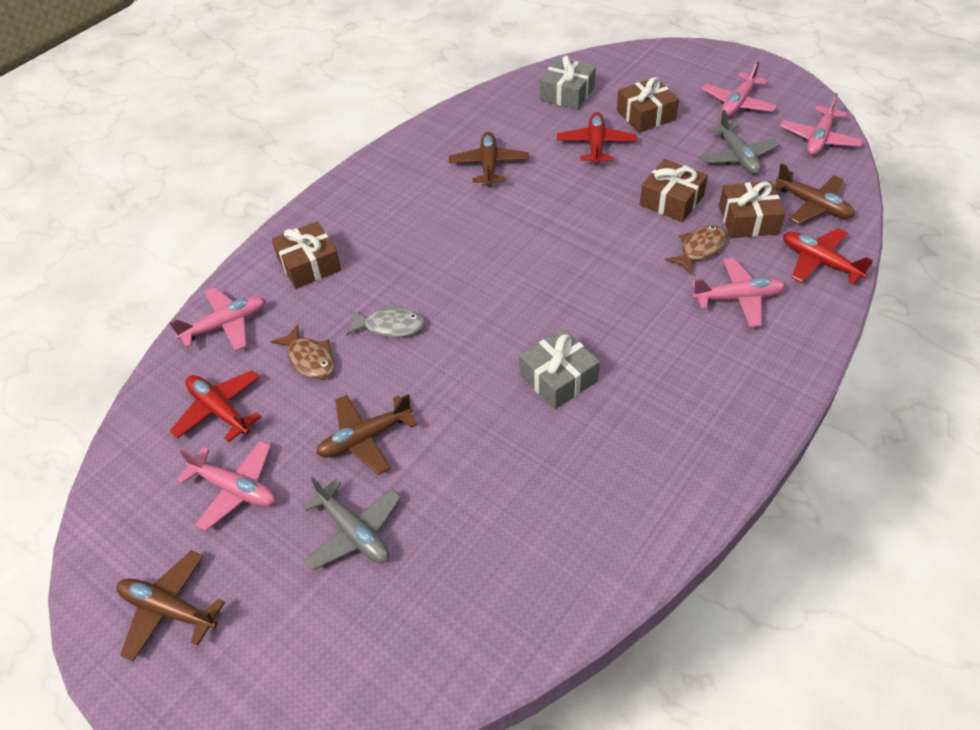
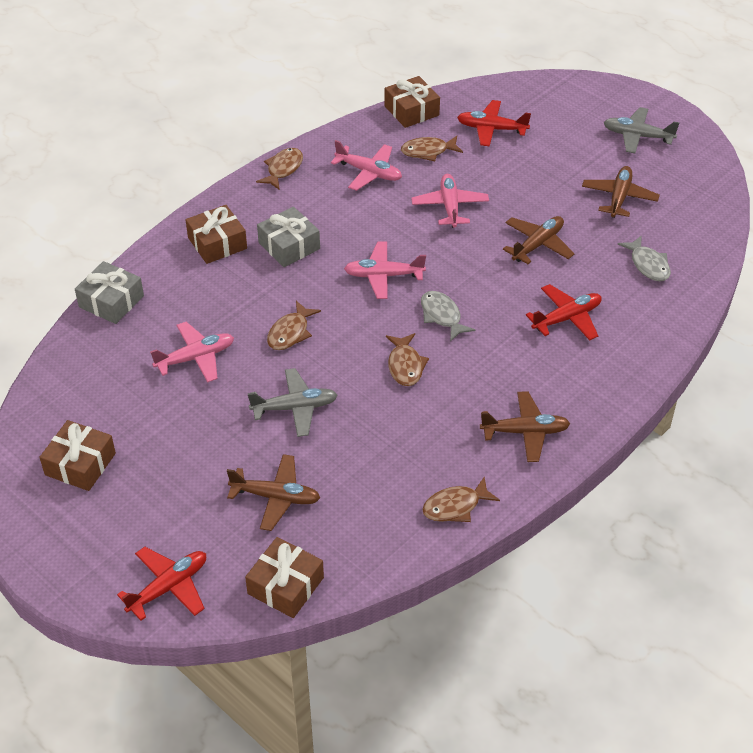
brown fish: 2 -> 5
grey fish: 1 -> 2
pink plane: 5 -> 4

